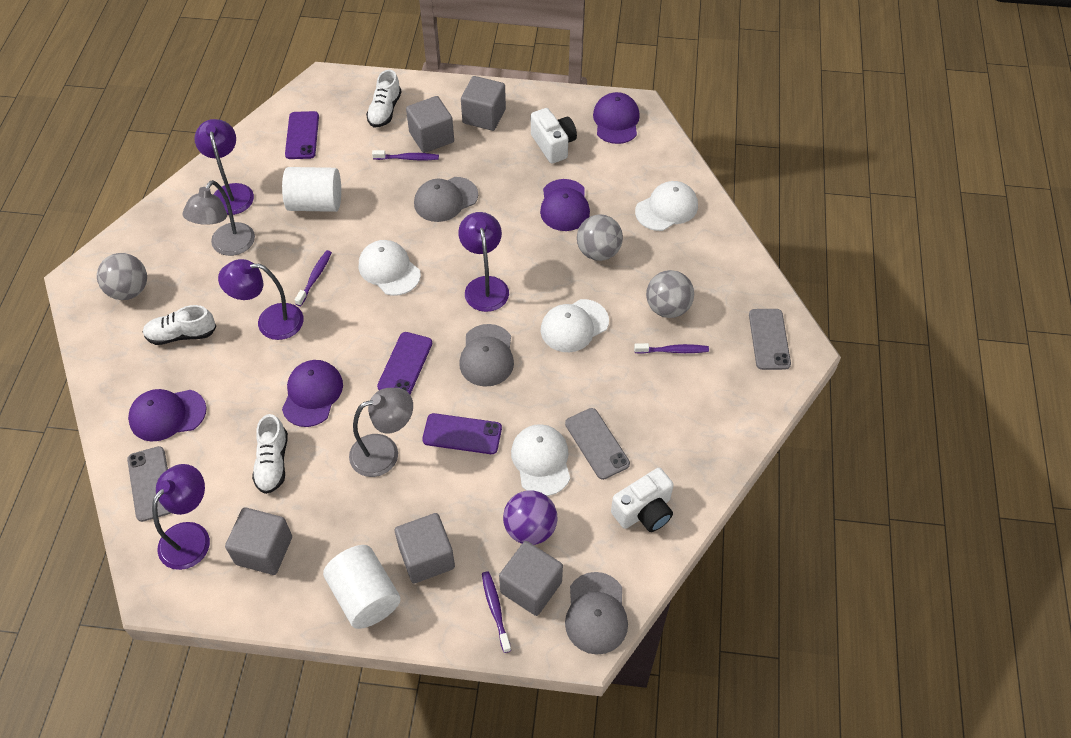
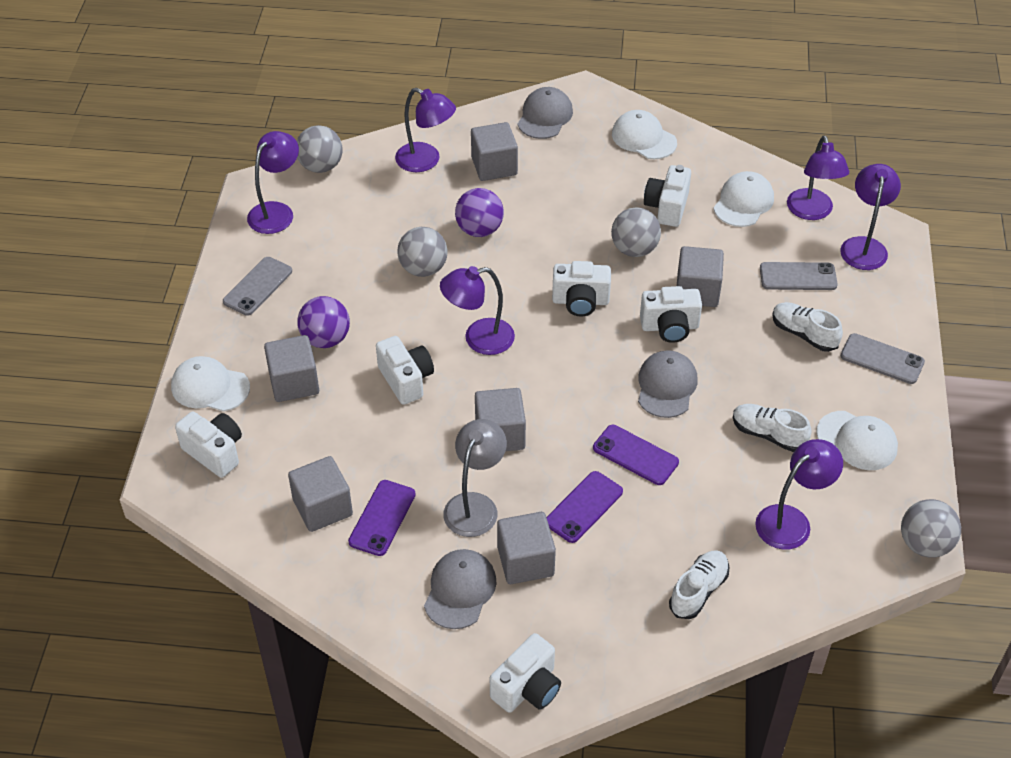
grey ball: 3 -> 4
grey cube: 5 -> 6
grey lamp: 2 -> 1
purple ball: 1 -> 2
purple cap: 4 -> 0
purple lamp: 4 -> 6
purple toothbrush: 4 -> 0
white camera: 2 -> 6
white cylinder: 2 -> 0

